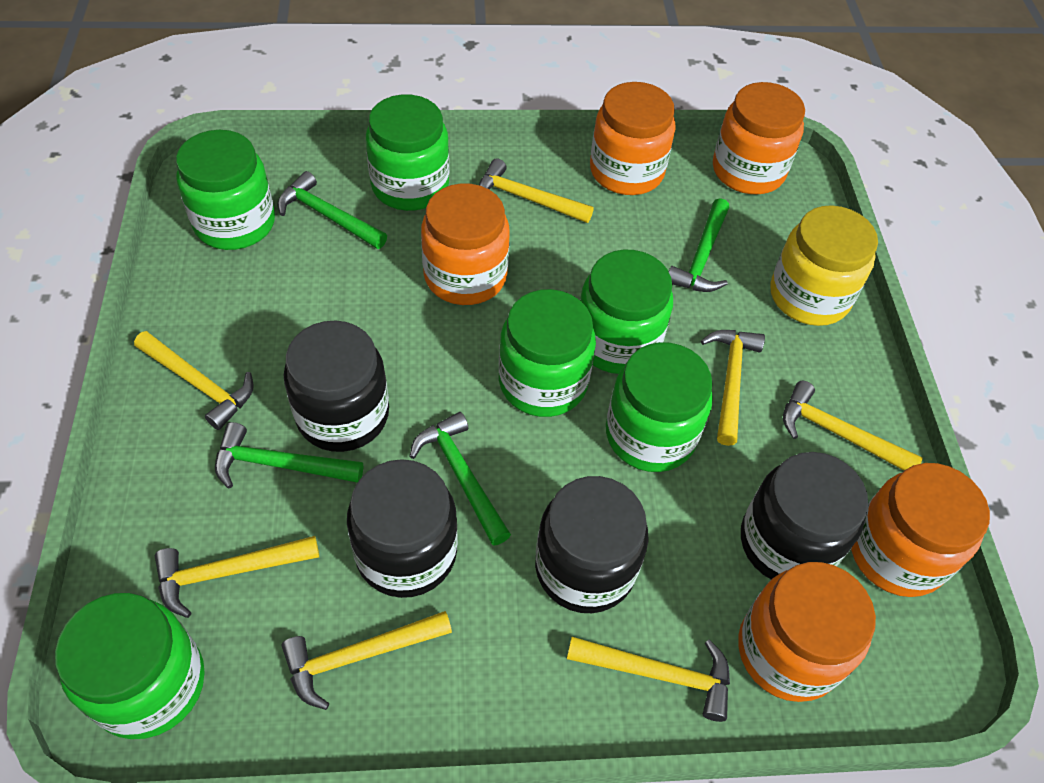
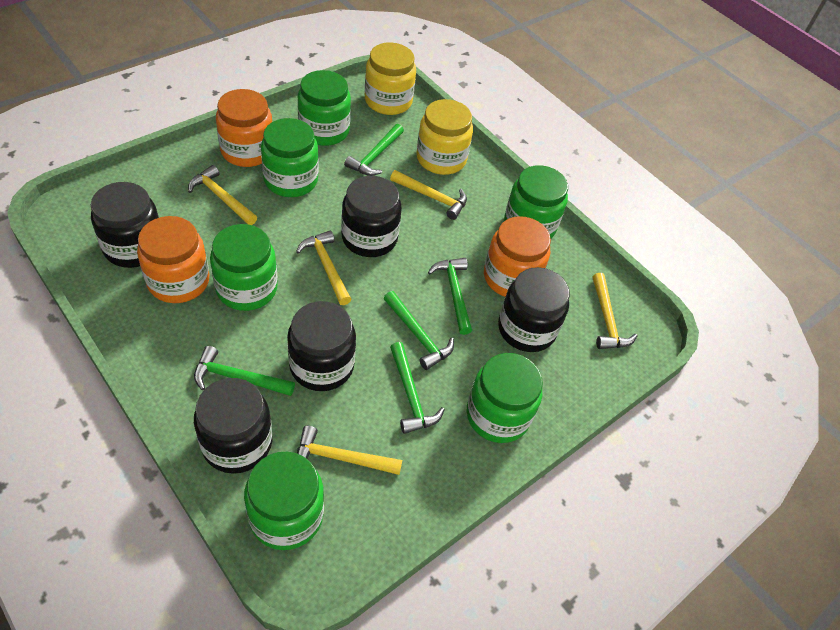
black jar: 4 -> 5
green hammer: 4 -> 5
orange jar: 5 -> 3
yellow hammer: 7 -> 5
yellow jar: 1 -> 2

